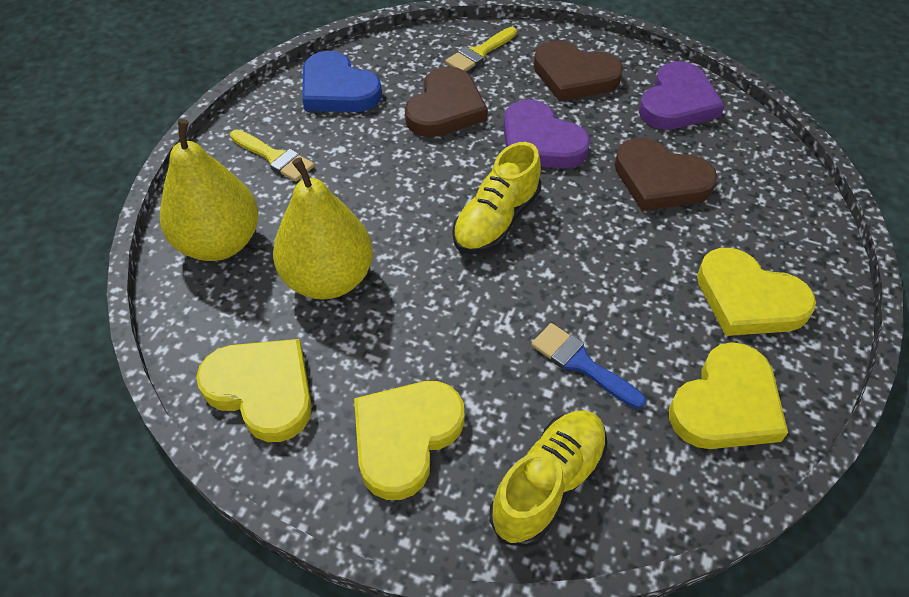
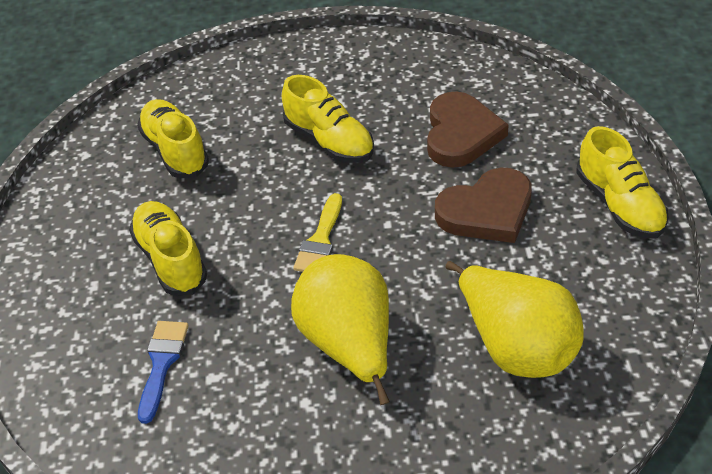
blue heart: 1 -> 0
brown heart: 3 -> 2
purple heart: 2 -> 0
yellow brush: 2 -> 1
yellow heart: 4 -> 0
yellow shoe: 2 -> 4

